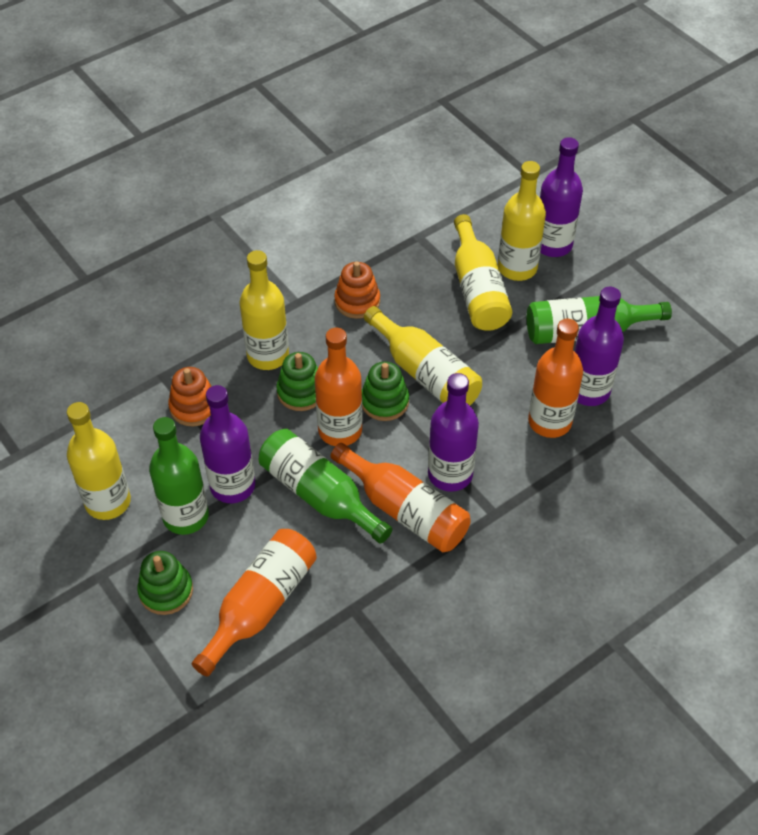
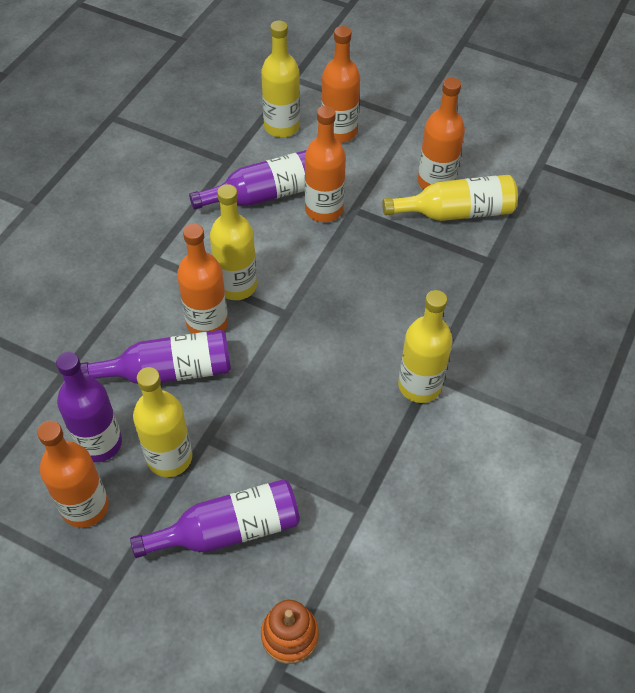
green bottle: 3 -> 0
green stacking toy: 3 -> 0
orange bottle: 4 -> 5
orange stacking toy: 2 -> 1

